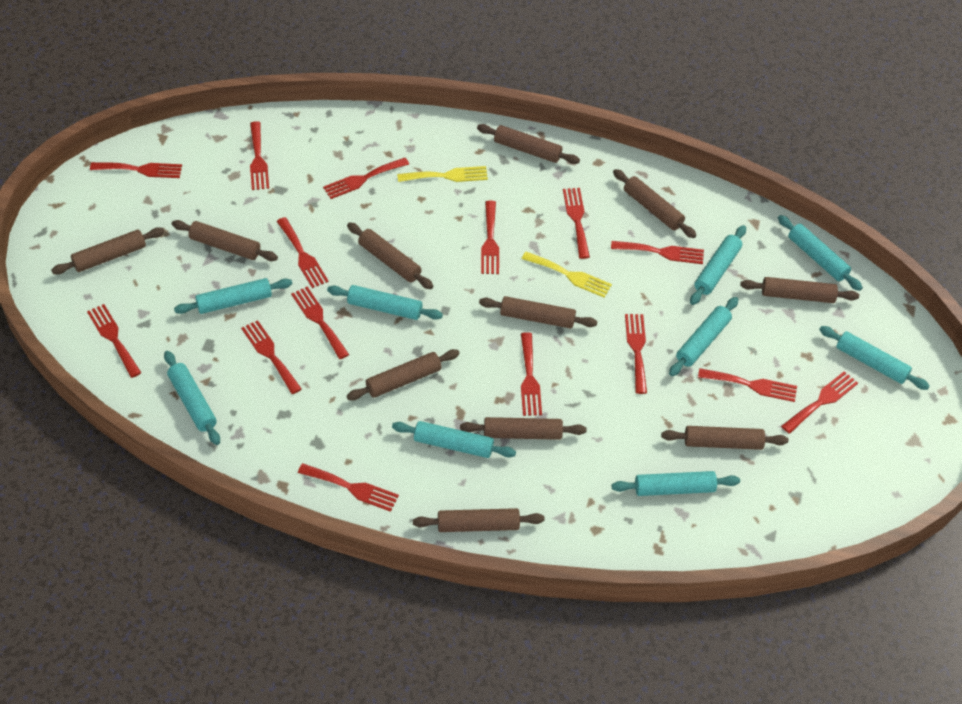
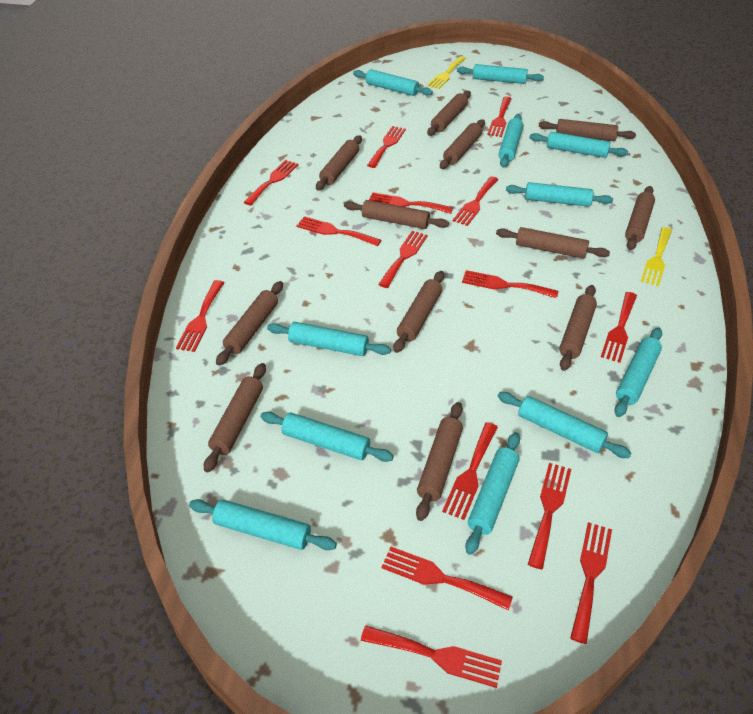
brown rolling pin: 11 -> 12
turquoise rolling pin: 9 -> 11

